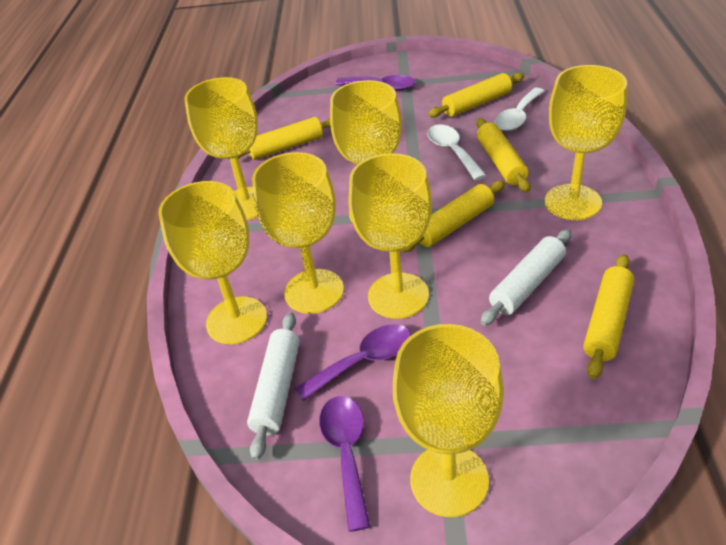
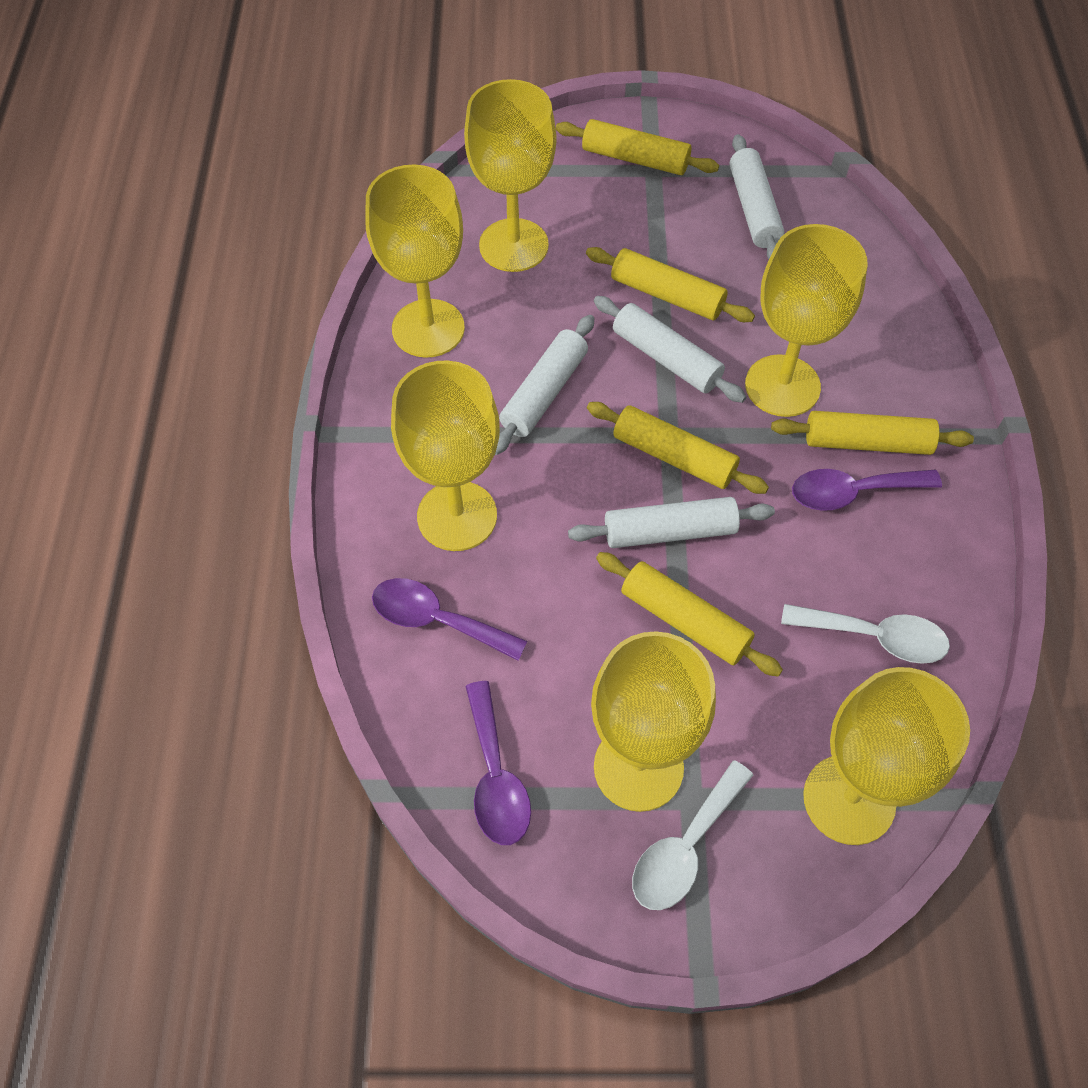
white rolling pin: 2 -> 4
yellow goblet: 7 -> 6

